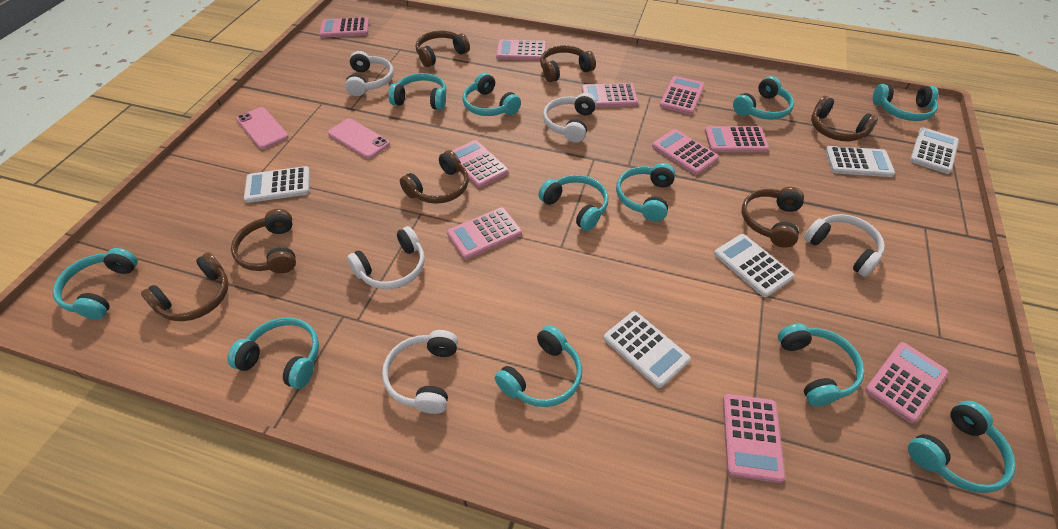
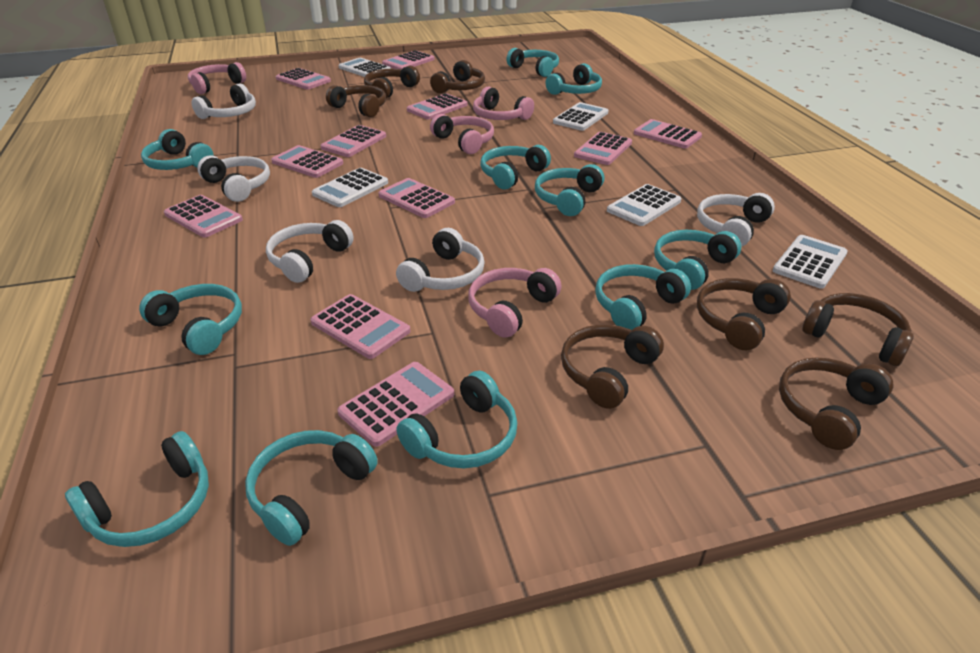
pink calculator: 10 -> 11
pink headphones: 0 -> 4
pink phone: 2 -> 0

